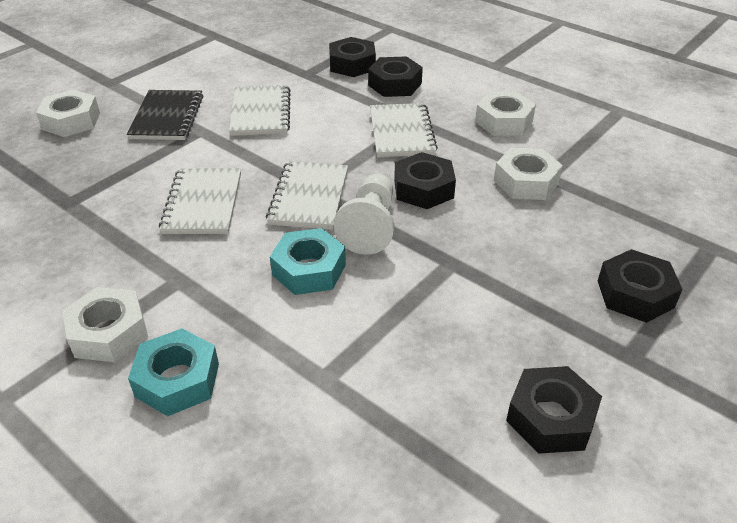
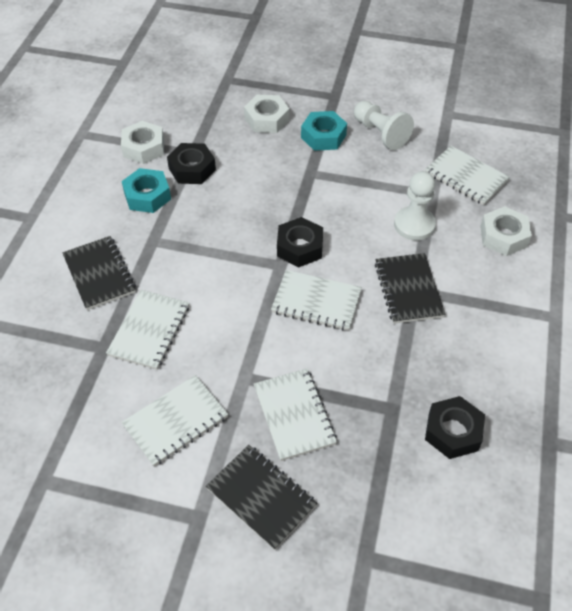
black notebook: 1 -> 3
black nut: 5 -> 3
white notebook: 4 -> 5
white nut: 4 -> 3
white pawn: 1 -> 2

